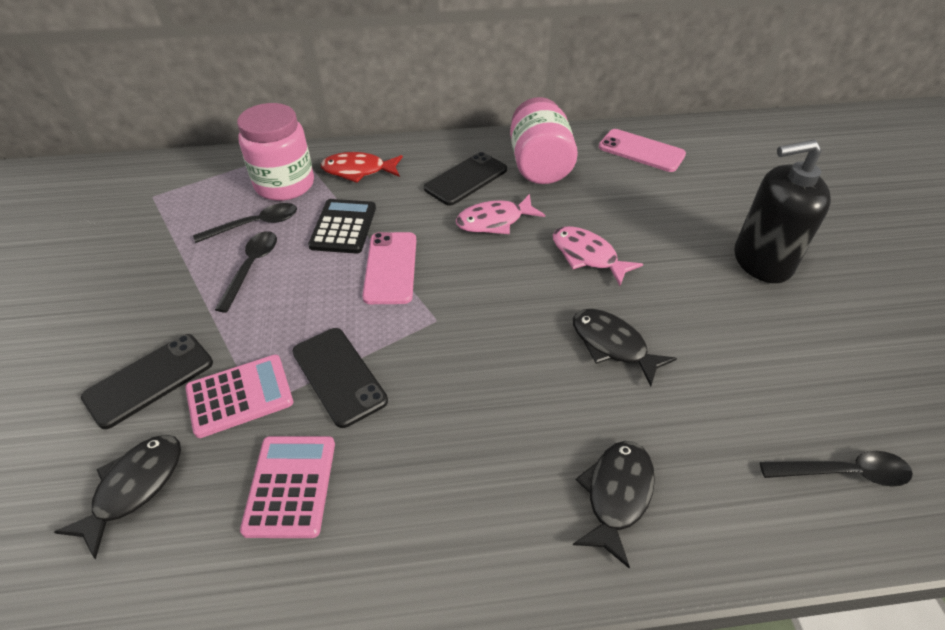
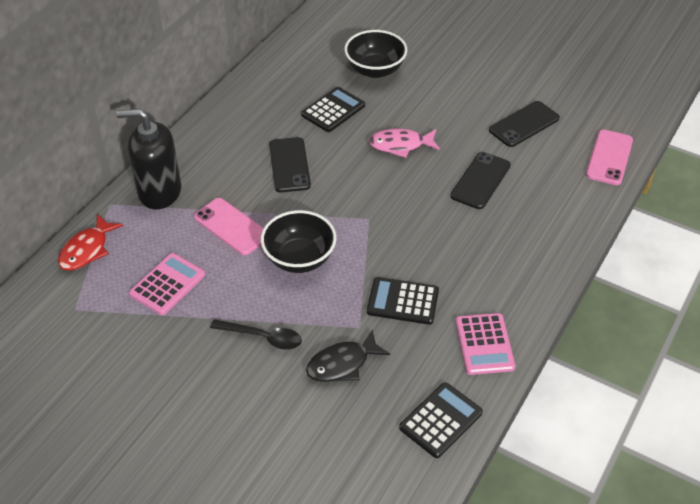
black bowl: 0 -> 2
black calculator: 1 -> 3
black fish: 3 -> 1
black spoon: 3 -> 1
pink fish: 2 -> 1
pink jar: 2 -> 0

